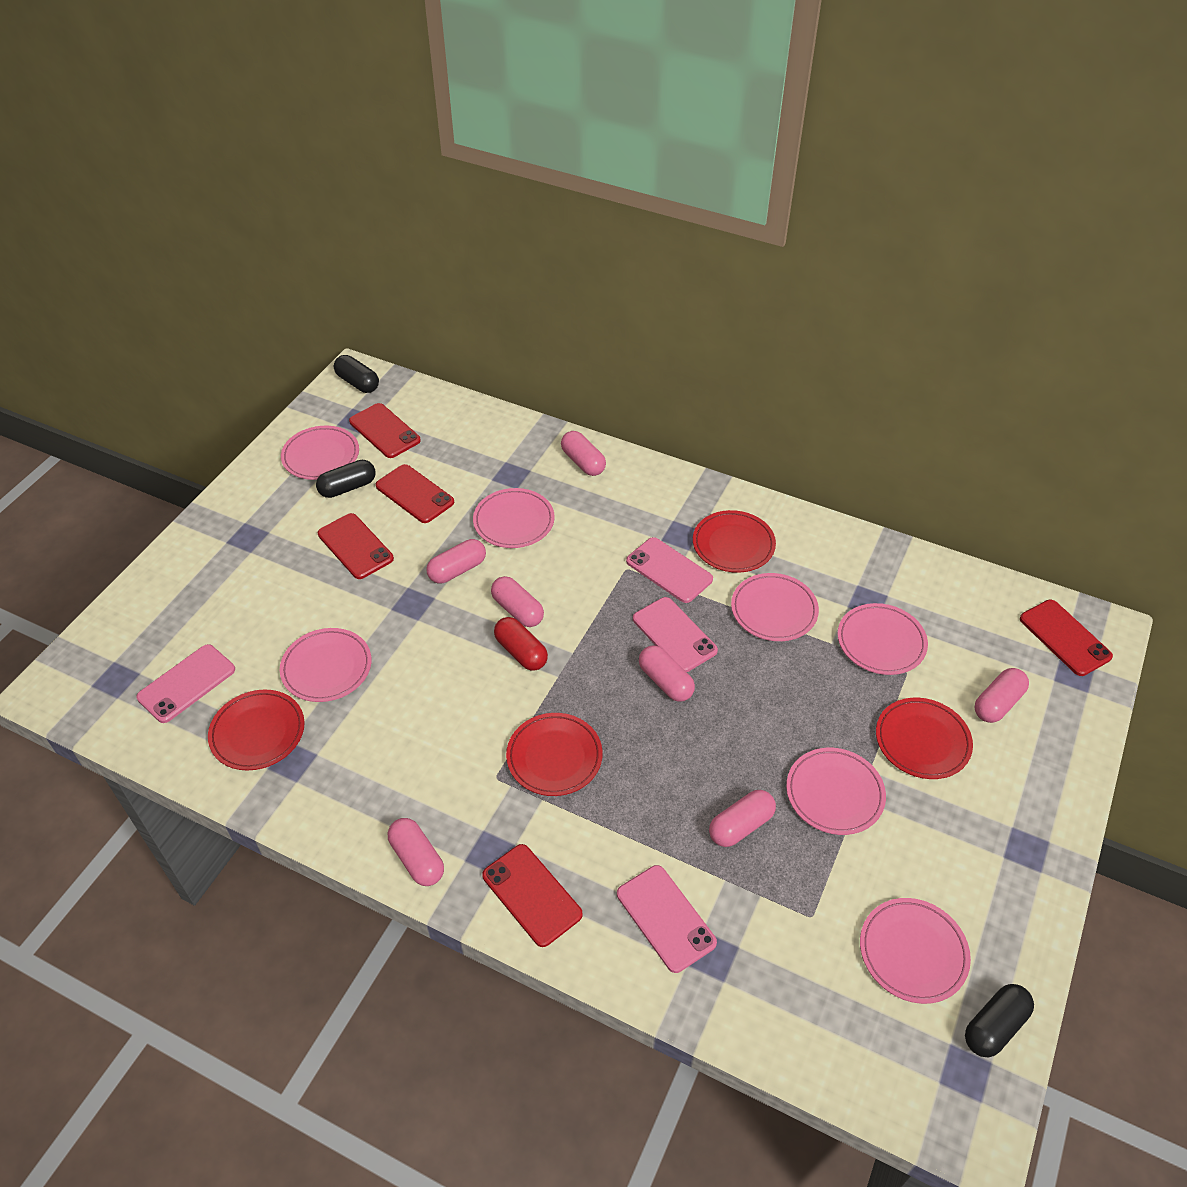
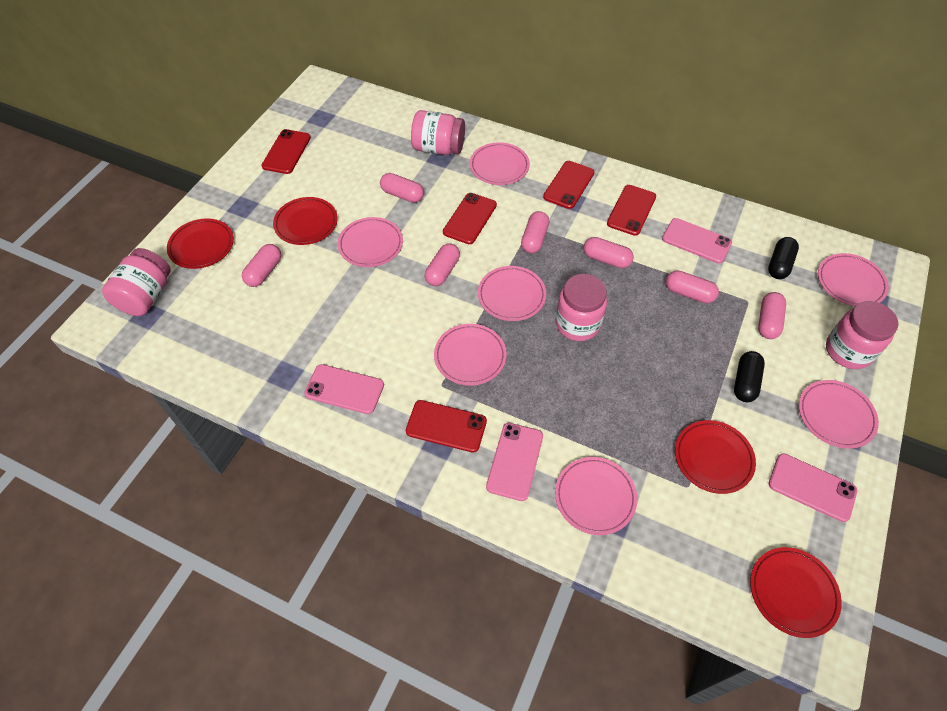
black capsule: 3 -> 2
pink jar: 0 -> 4
red capsule: 1 -> 0

